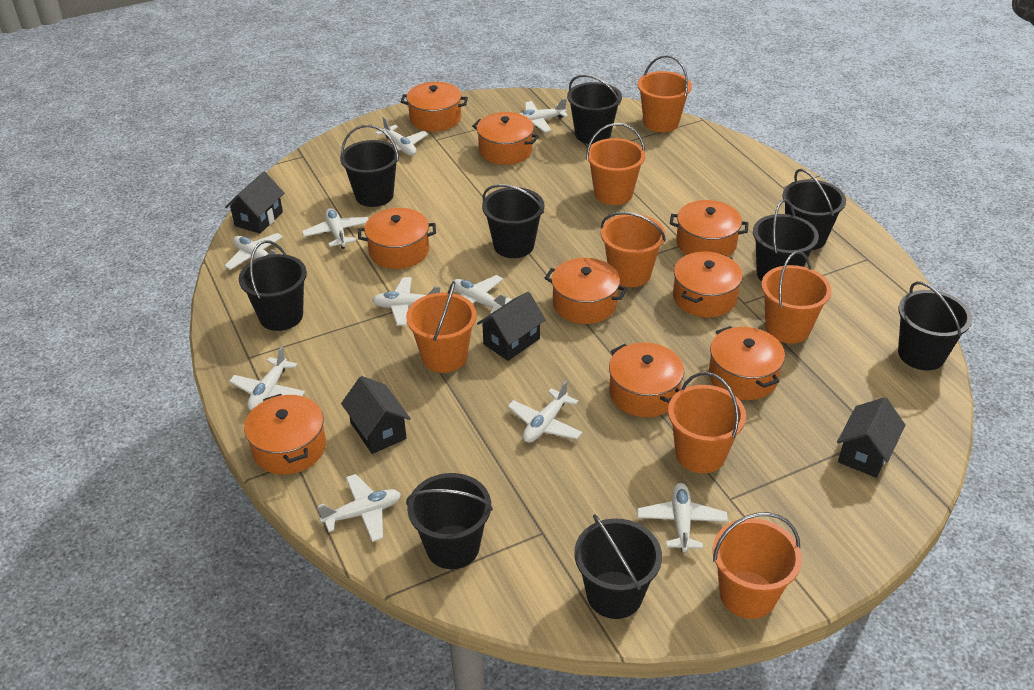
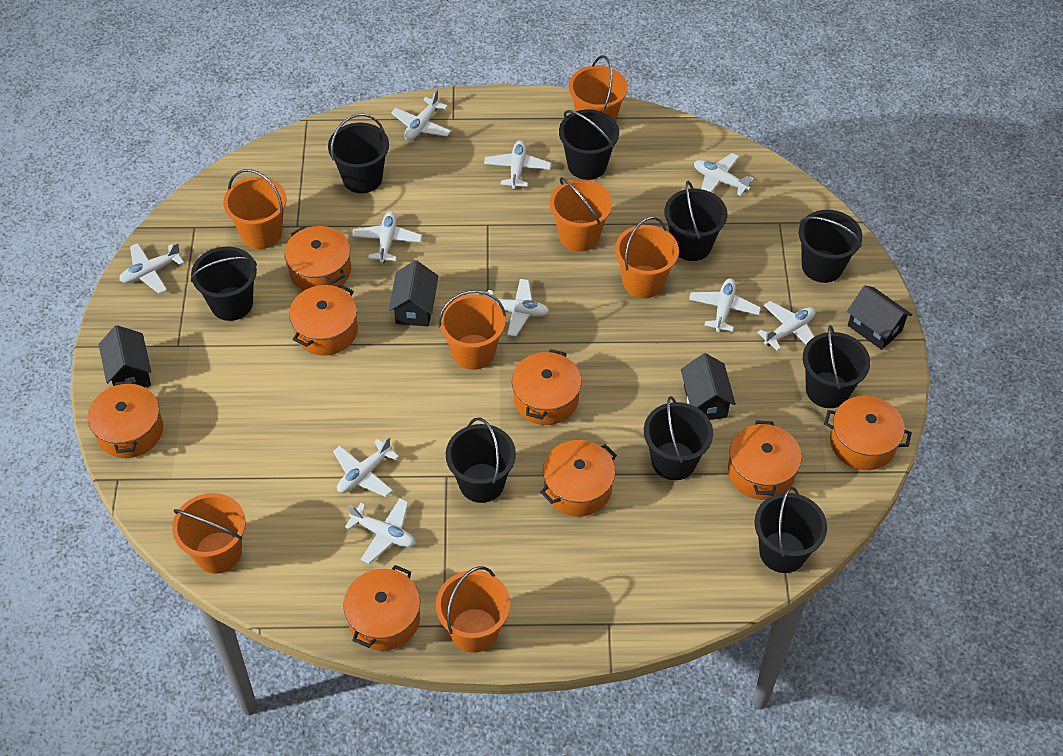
orange pot: 9 -> 8

